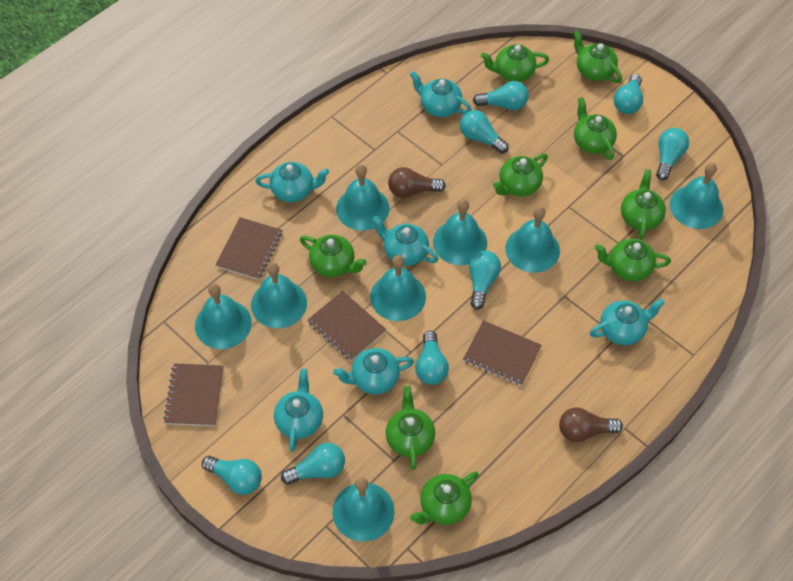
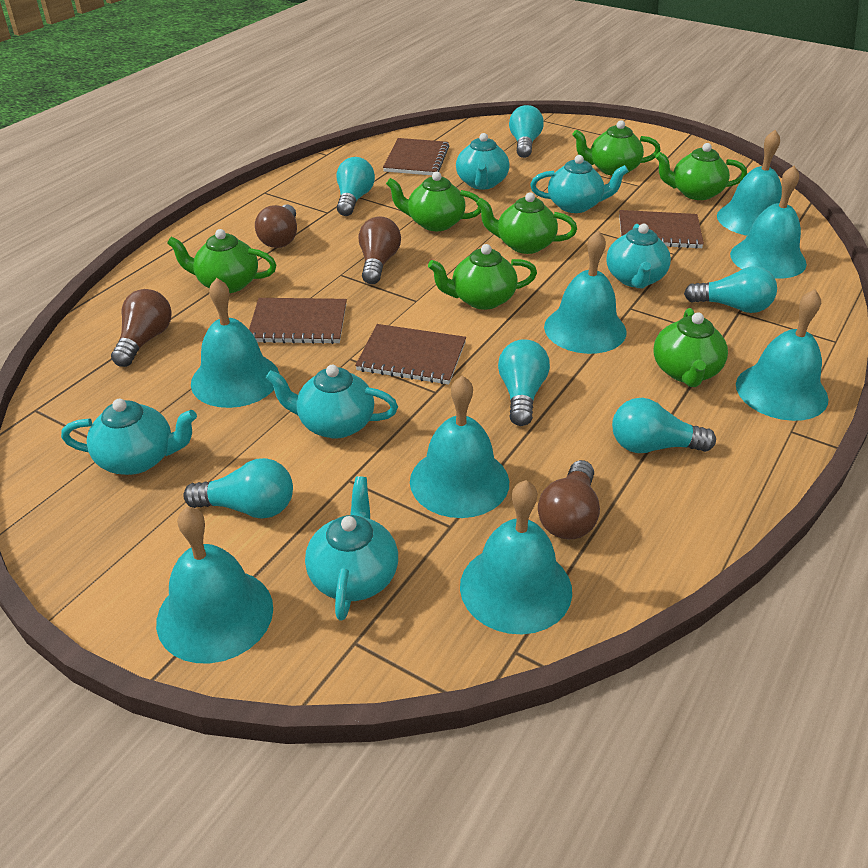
brown light bulb: 2 -> 4
green teapot: 9 -> 7
turquoise light bulb: 8 -> 6

